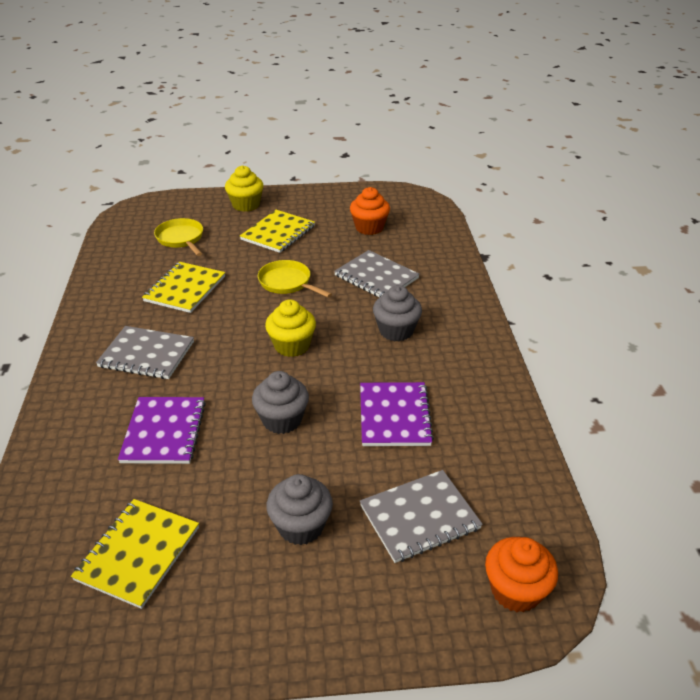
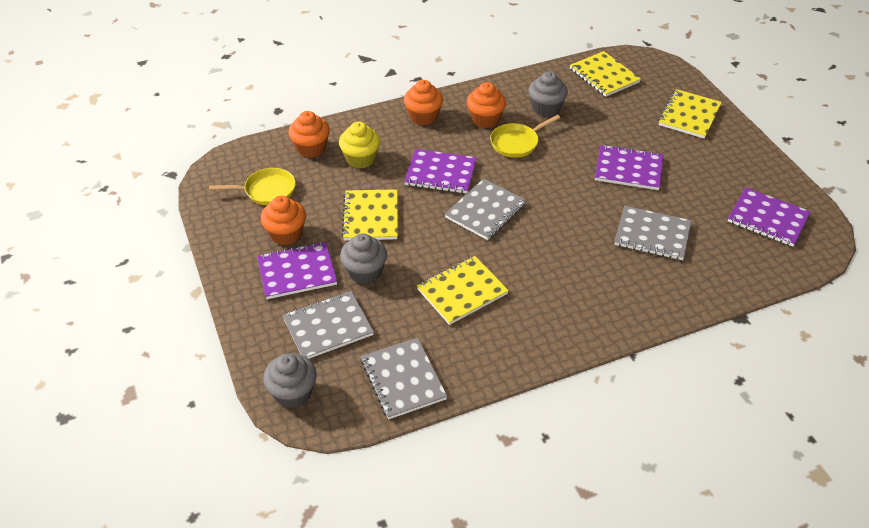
grey notebook: 3 -> 4
orange cupcake: 2 -> 4
purple notebook: 2 -> 4
yellow cupcake: 2 -> 1
yellow notebook: 3 -> 4

